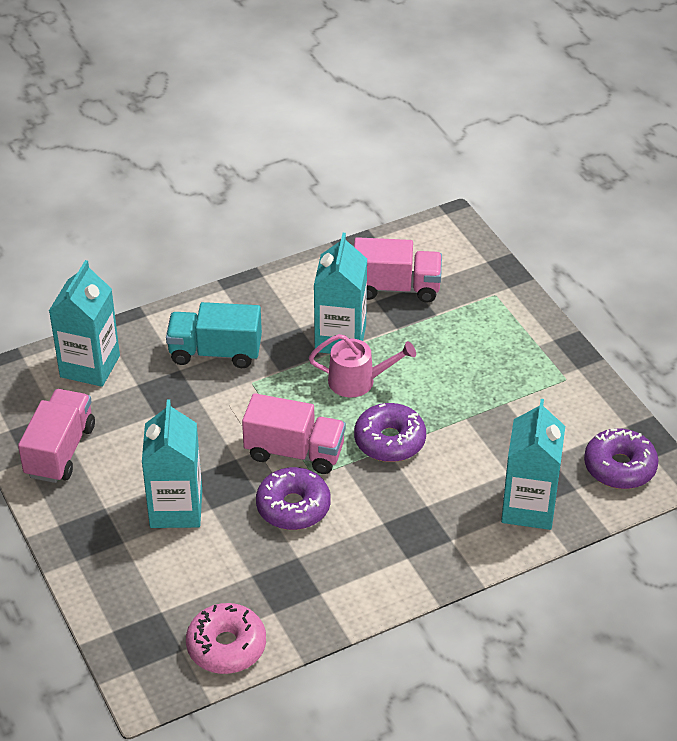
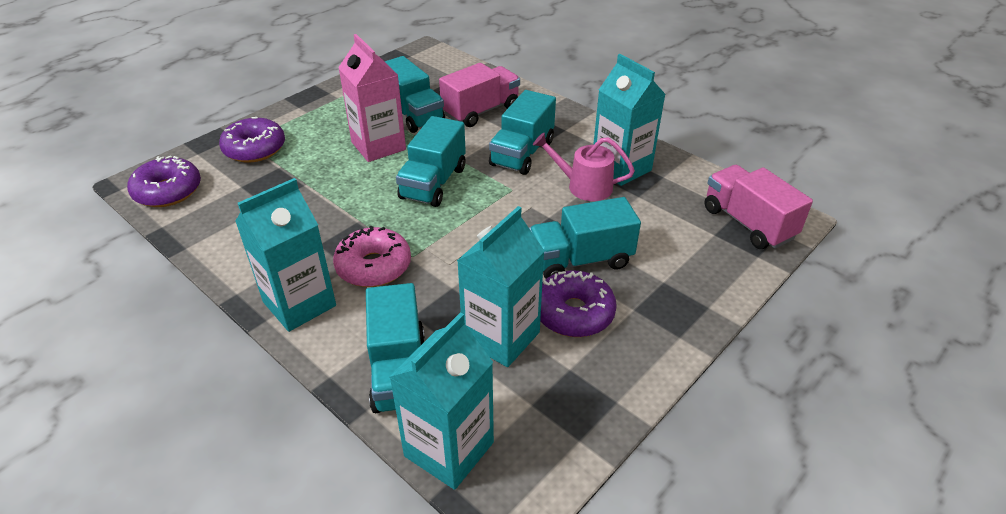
pink carton: 0 -> 1
pink truck: 3 -> 2
turquoise truck: 1 -> 5

